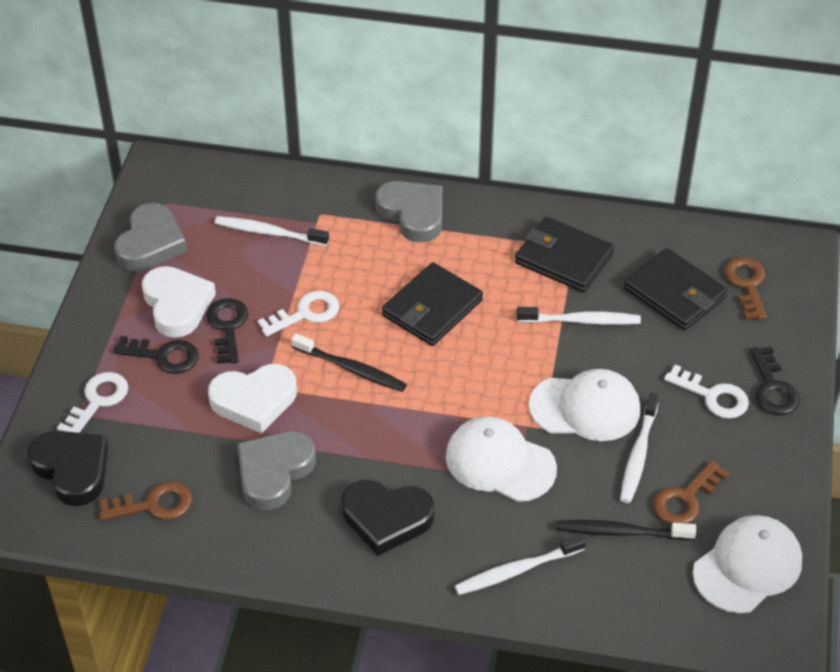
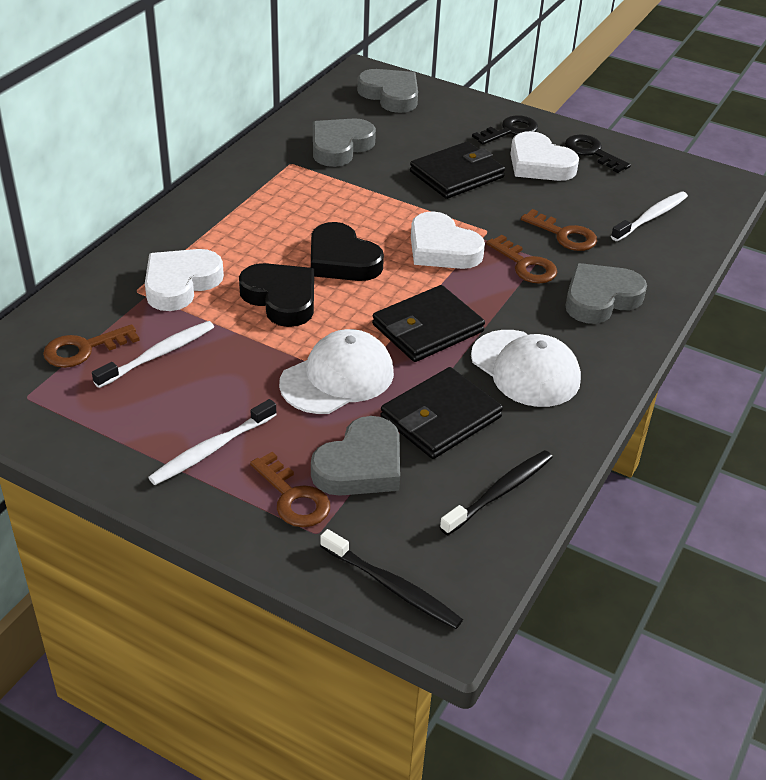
black key: 3 -> 2
brown key: 3 -> 4
grey heart: 3 -> 4
white cap: 3 -> 2
white heart: 2 -> 3
white key: 3 -> 0
white toothbrush: 4 -> 3

